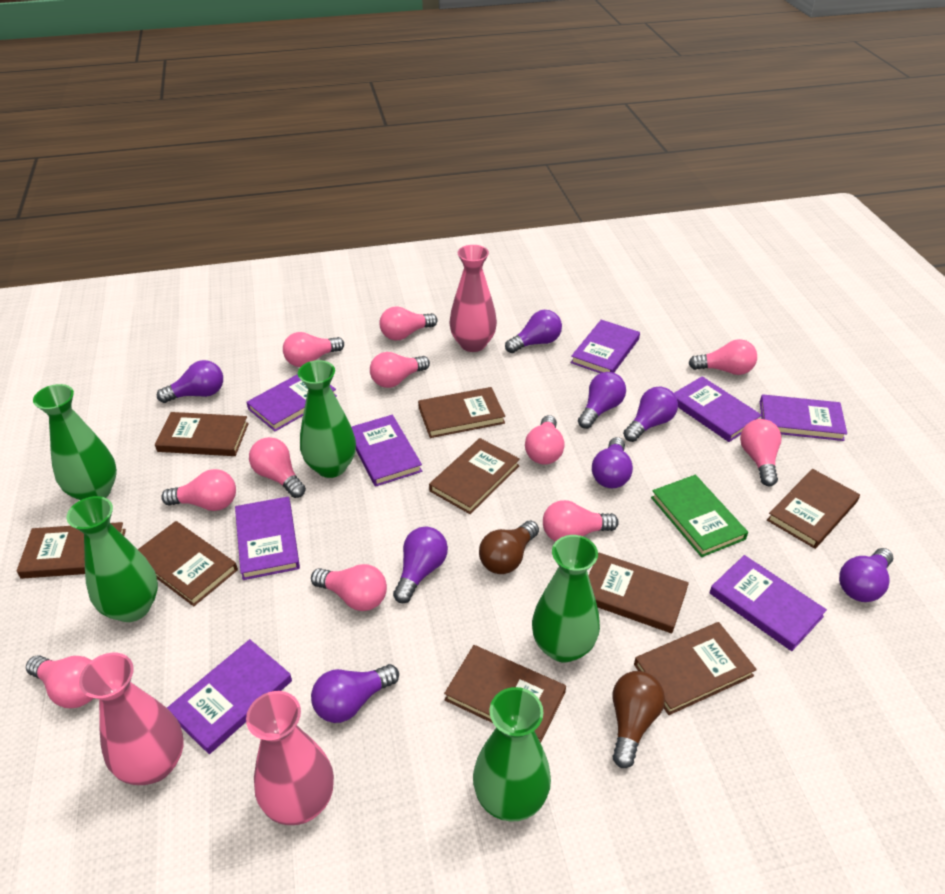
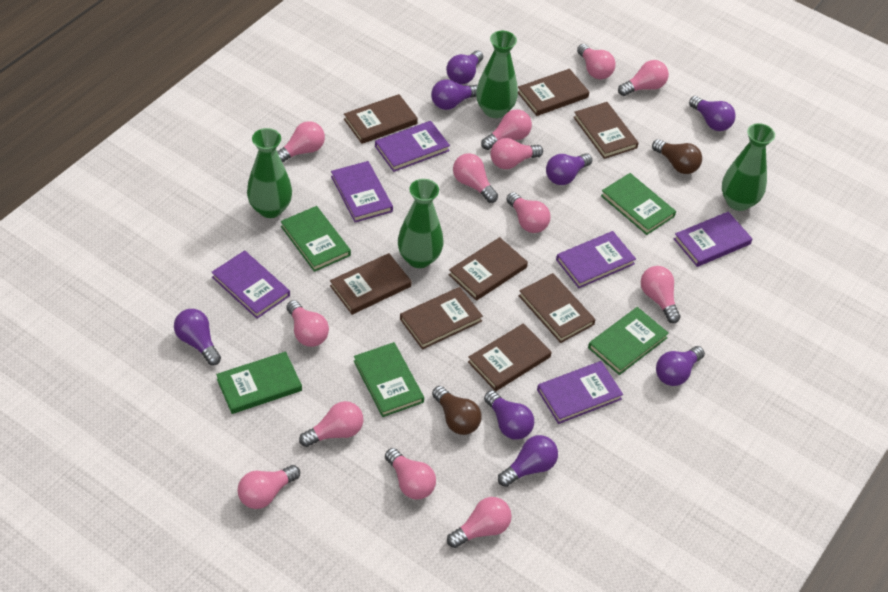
brown book: 9 -> 8
green book: 1 -> 5
green vase: 5 -> 4
pink light bulb: 11 -> 13
pink vase: 3 -> 0
purple book: 8 -> 6

